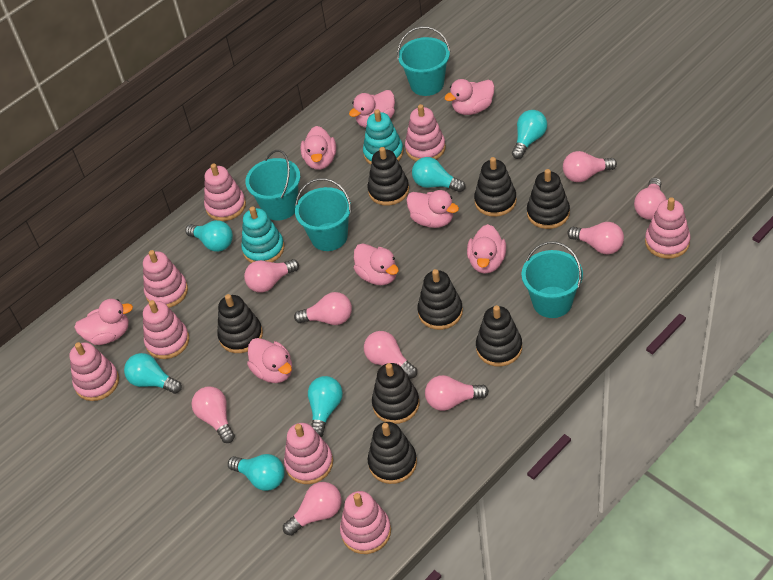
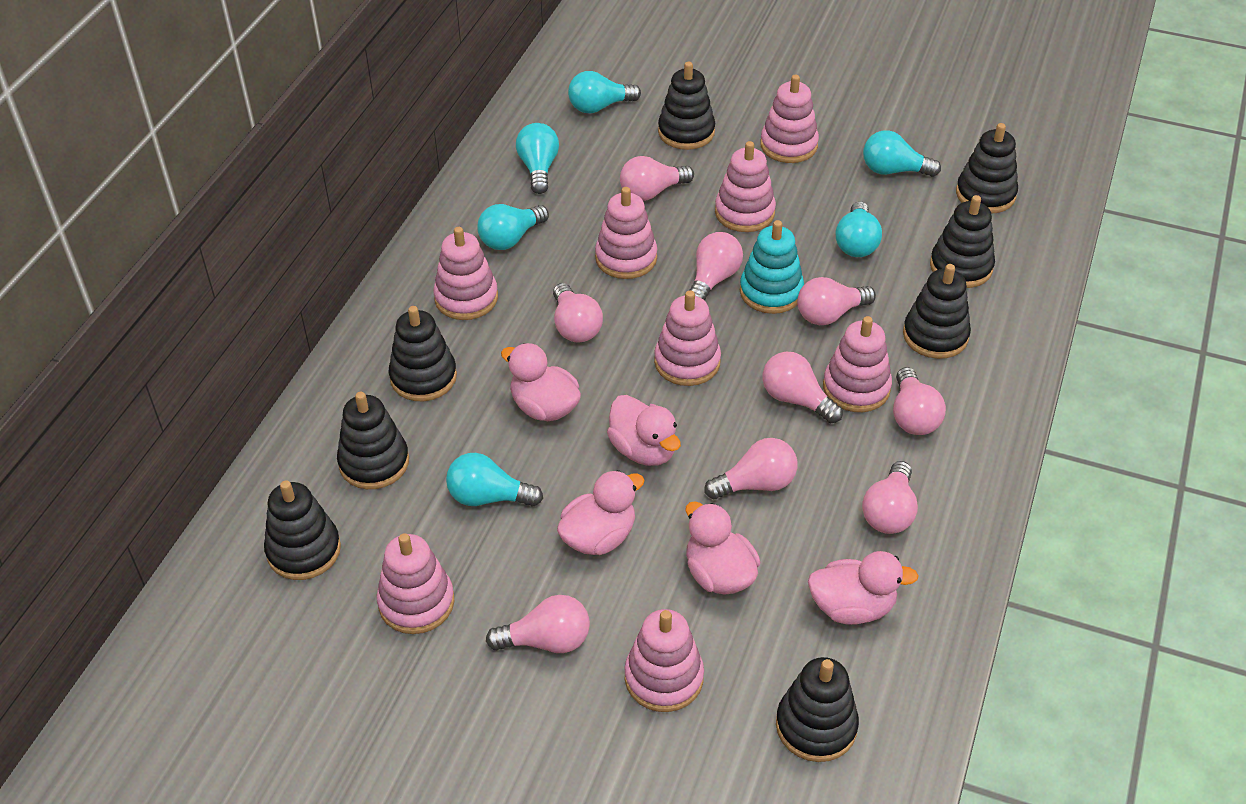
pink duck: 8 -> 5
turquoise bucket: 4 -> 0
turquoise stacking toy: 2 -> 1

